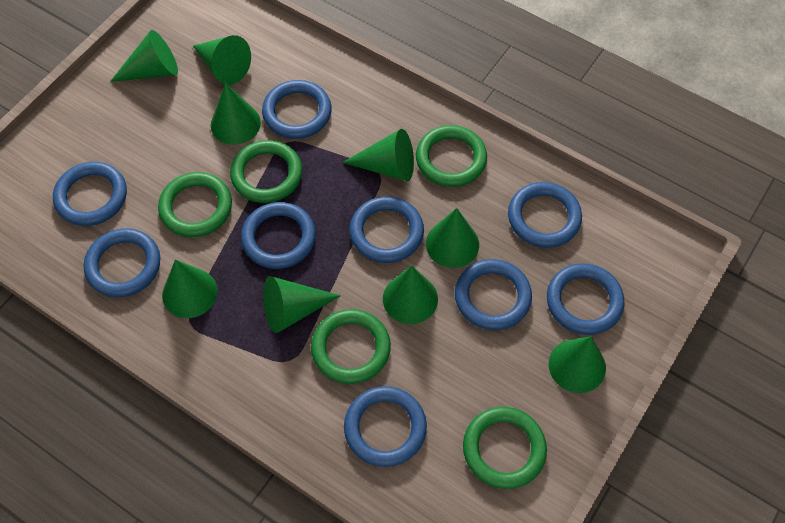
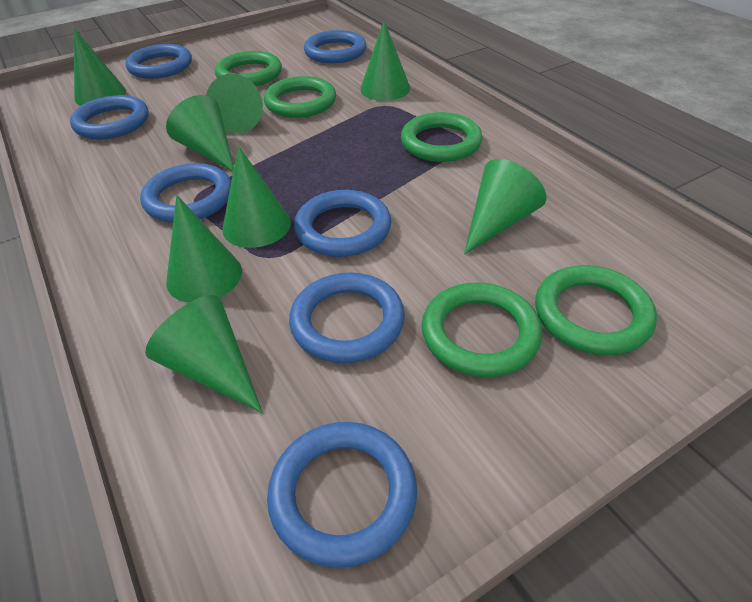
blue ring: 9 -> 7
green cone: 9 -> 8

